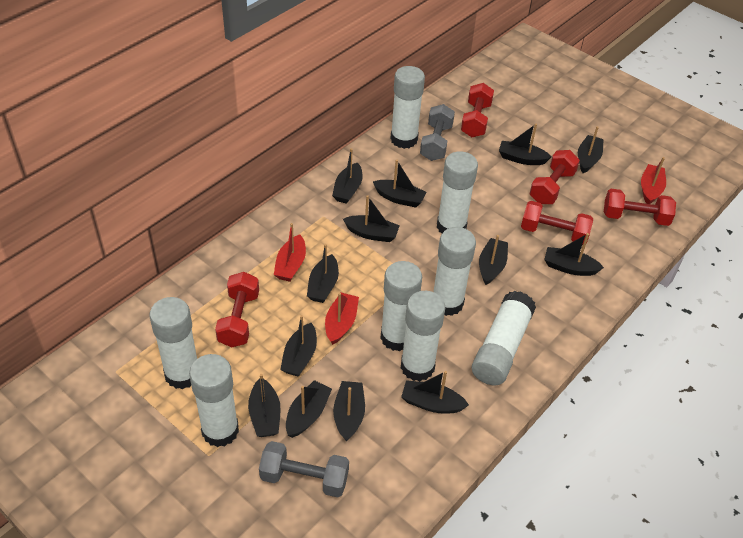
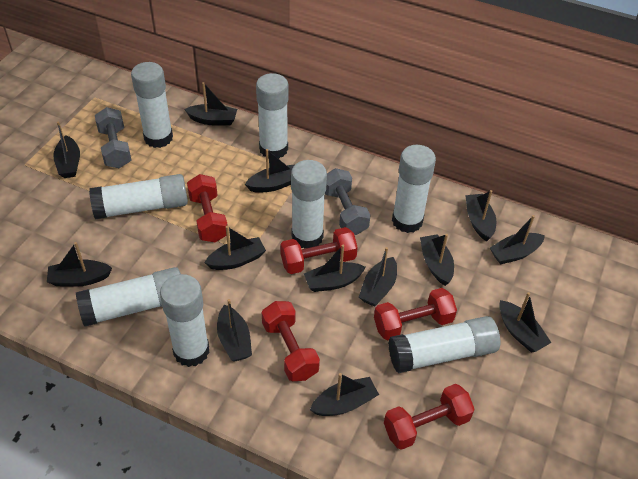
red boat: 3 -> 0

